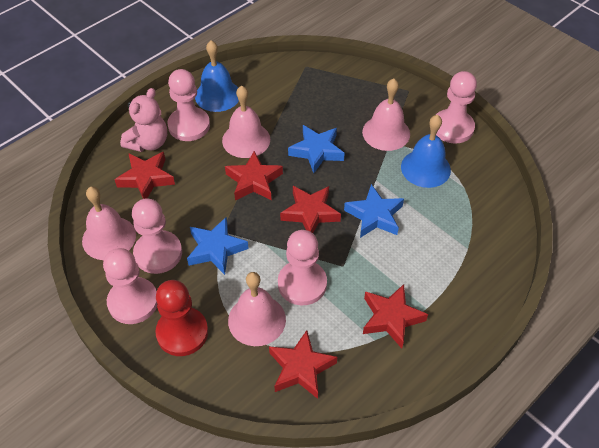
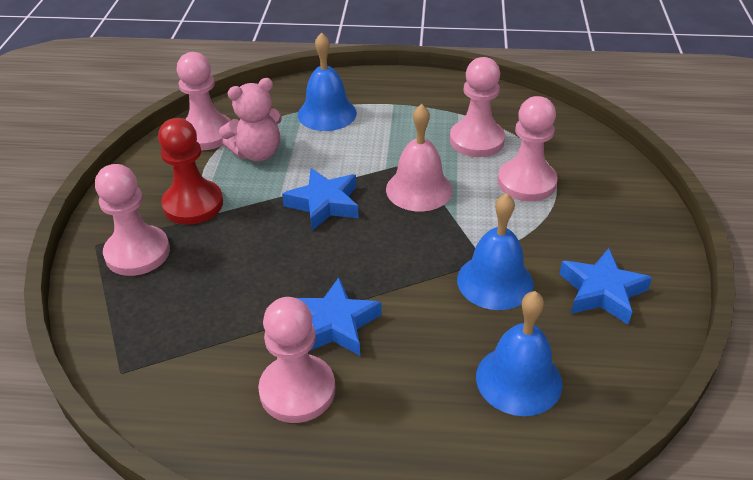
blue bell: 2 -> 3
pink bell: 4 -> 1
red star: 5 -> 0

